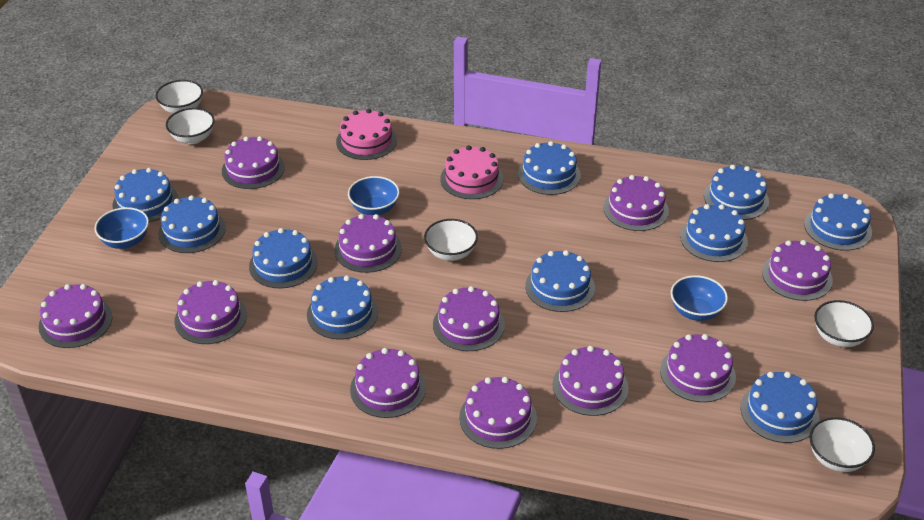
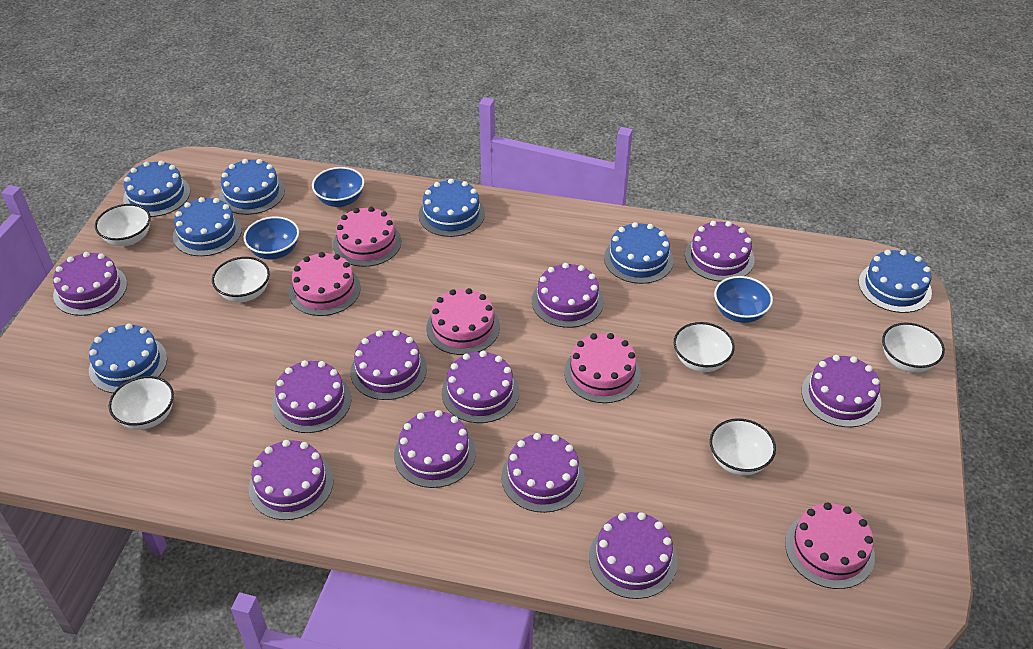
blue cake: 10 -> 7
pink cake: 2 -> 5
white bowl: 5 -> 6

